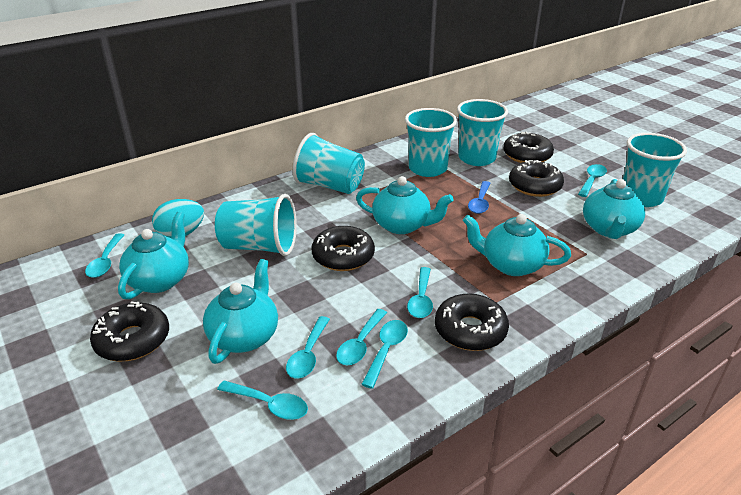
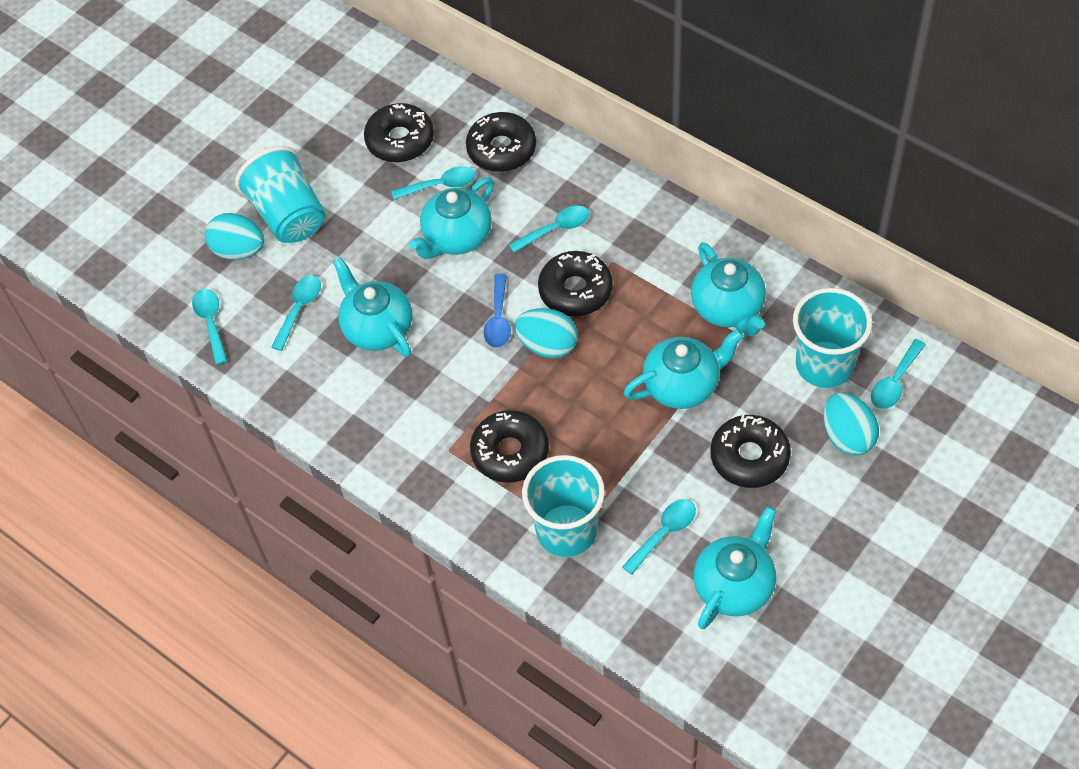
turquoise cup: 5 -> 3
turquoise egg: 1 -> 3
turquoise spoon: 7 -> 6

